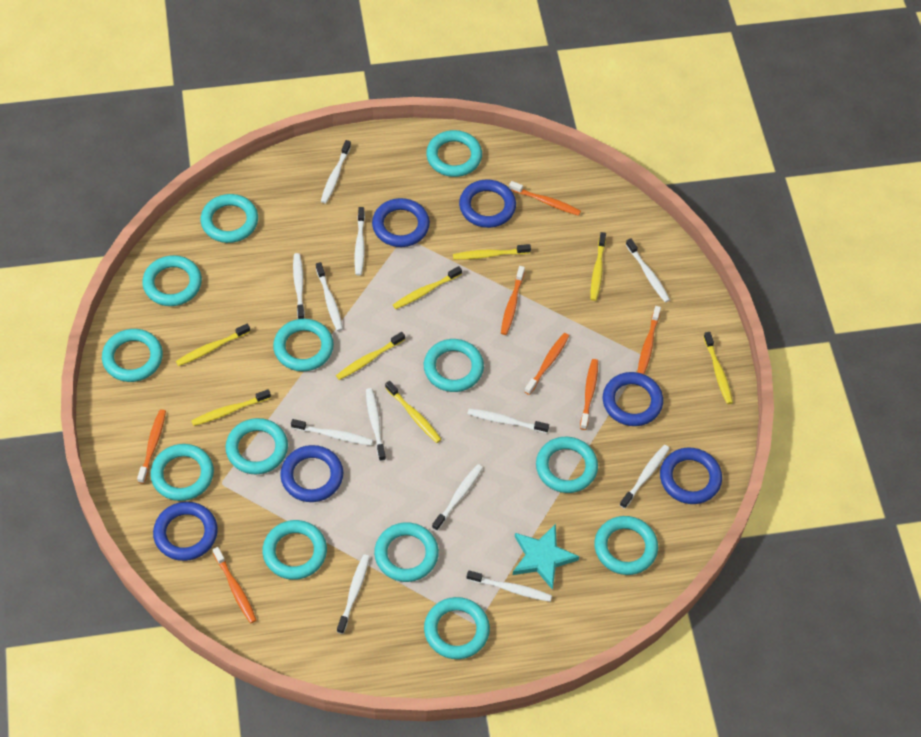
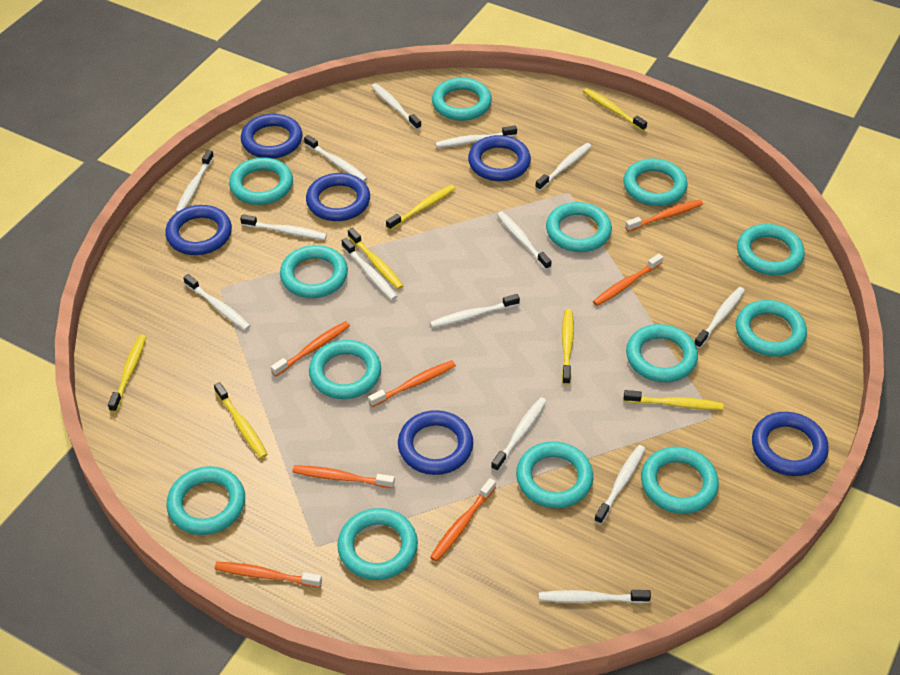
turquoise star: 1 -> 0
white toothbrush: 12 -> 14
yellow toothbrush: 8 -> 7

